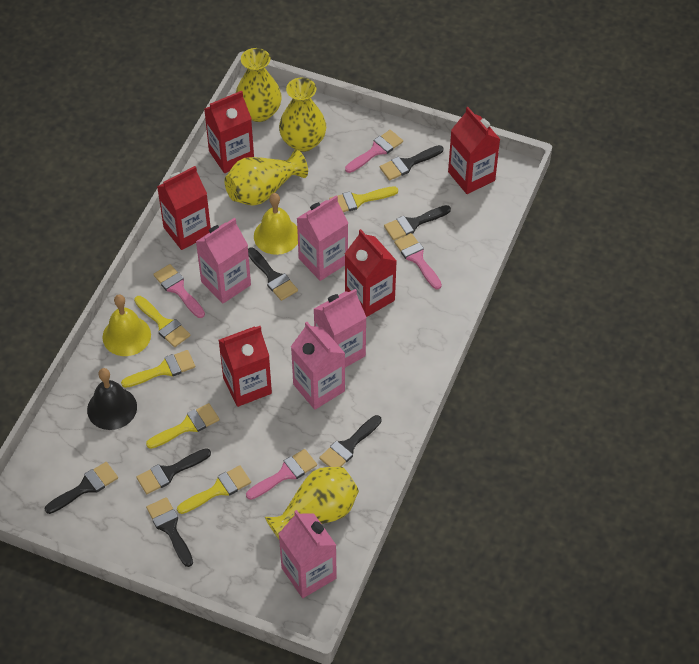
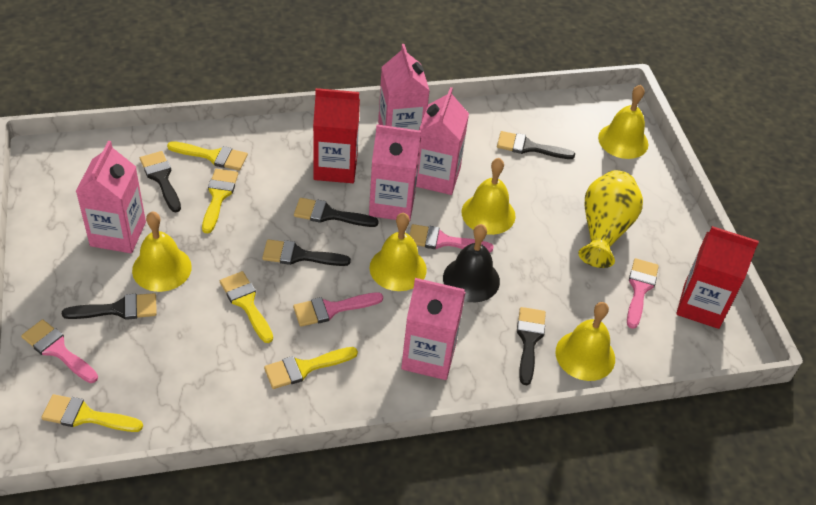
black brush: 7 -> 6
red carton: 5 -> 2
yellow bell: 2 -> 5
yellow vase: 4 -> 1

